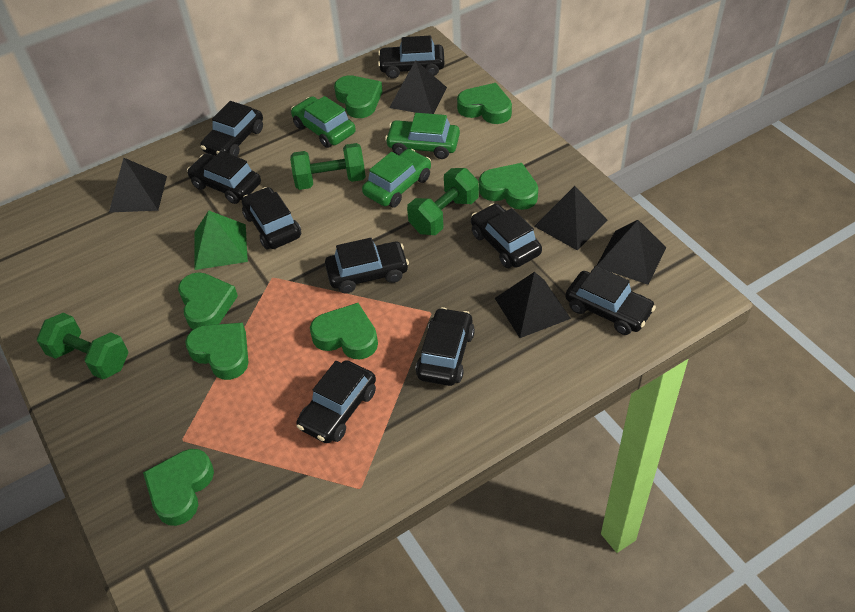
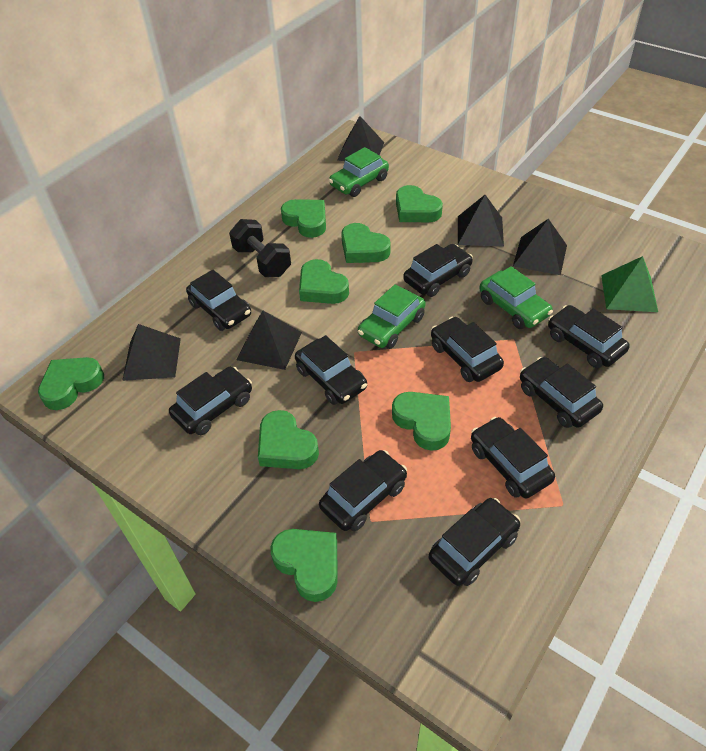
black car: 9 -> 10
black dumbbell: 0 -> 1
green dumbbell: 3 -> 0
green heart: 7 -> 8

